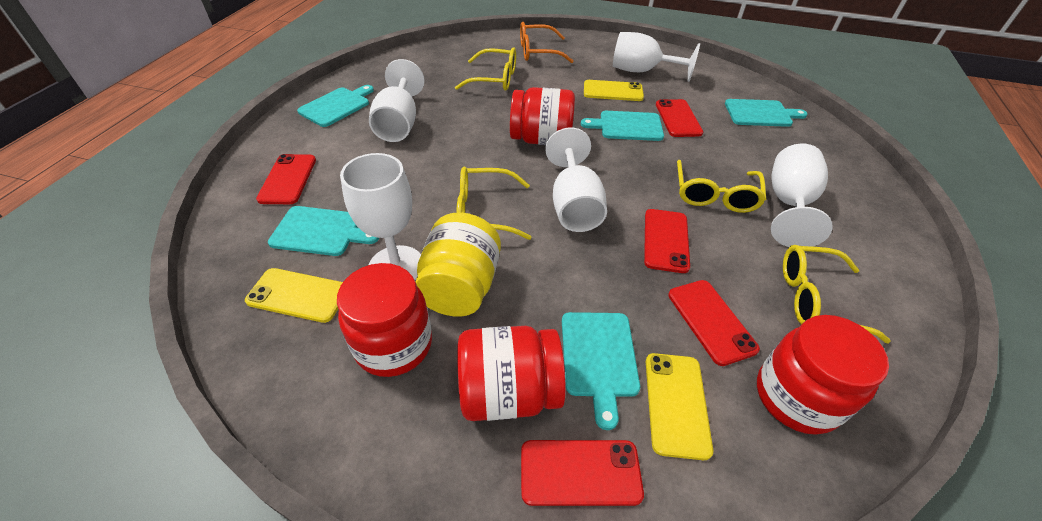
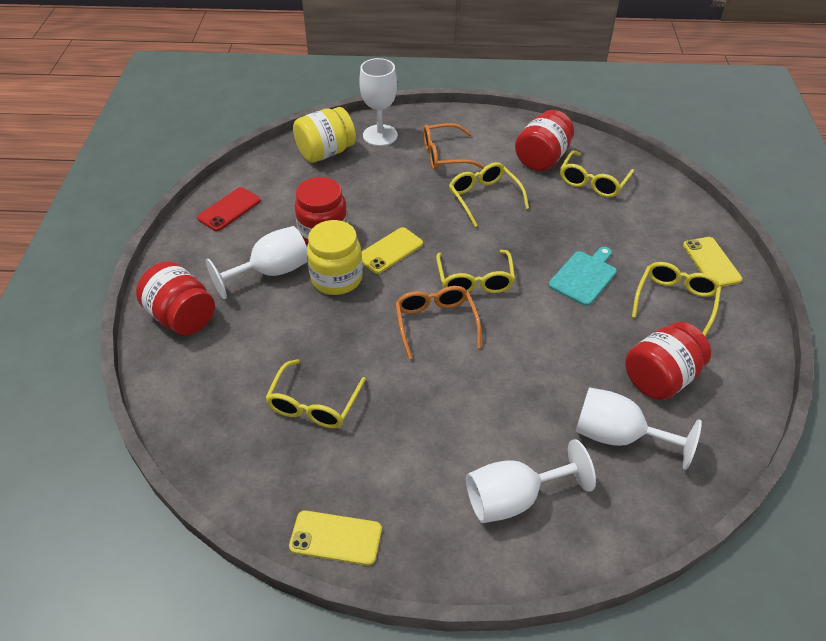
orange glasses: 1 -> 2
red phone: 5 -> 1
turquoise cutting board: 5 -> 1
white goblet: 5 -> 4
yellow glasses: 4 -> 5
yellow jar: 1 -> 2

